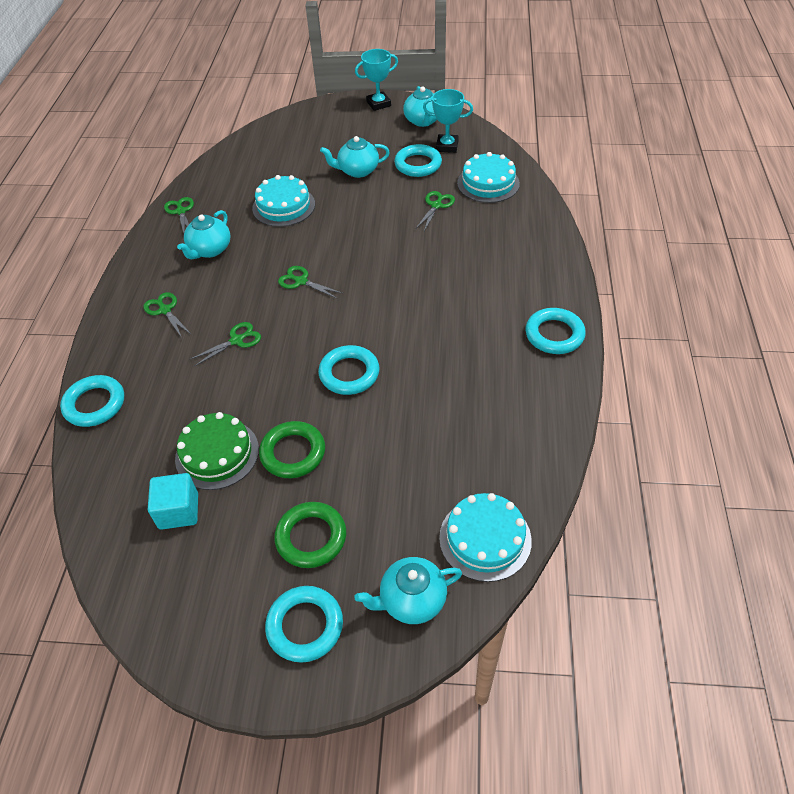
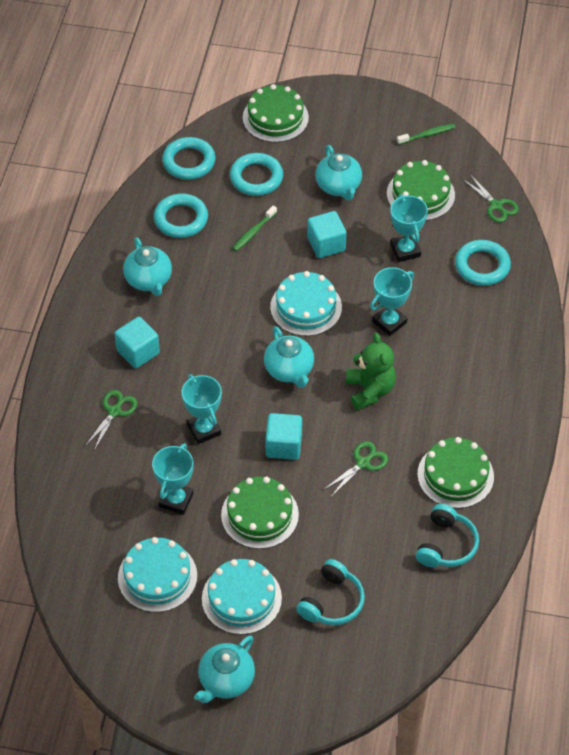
green cake: 1 -> 4
green ring: 2 -> 0
green scissors: 5 -> 3
green teddy bear: 0 -> 1
green toothbrush: 0 -> 2
turquoise cube: 1 -> 3
turquoise headphones: 0 -> 2
turquoise ring: 5 -> 4
turquoise trophy: 2 -> 4

